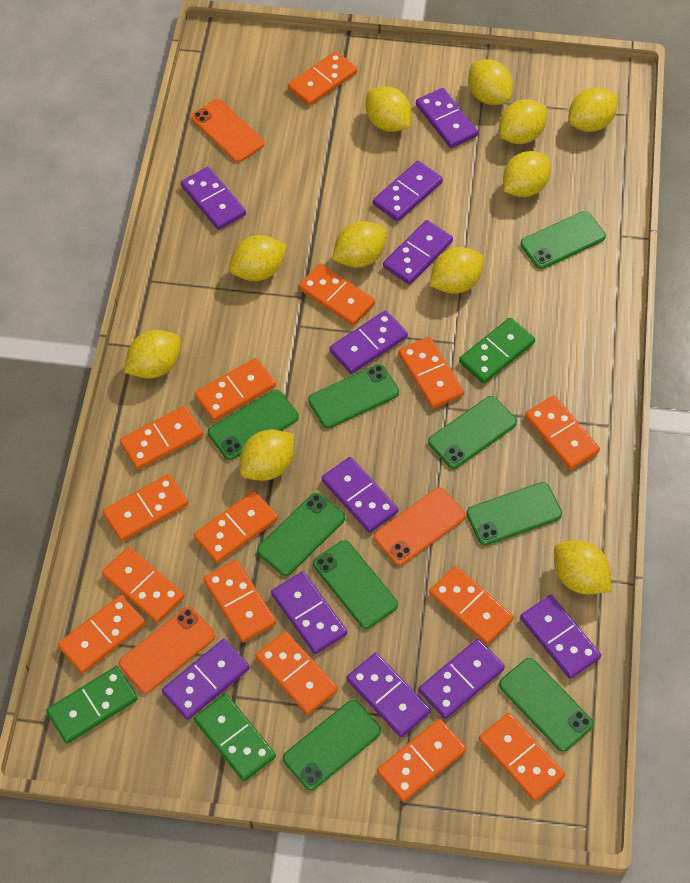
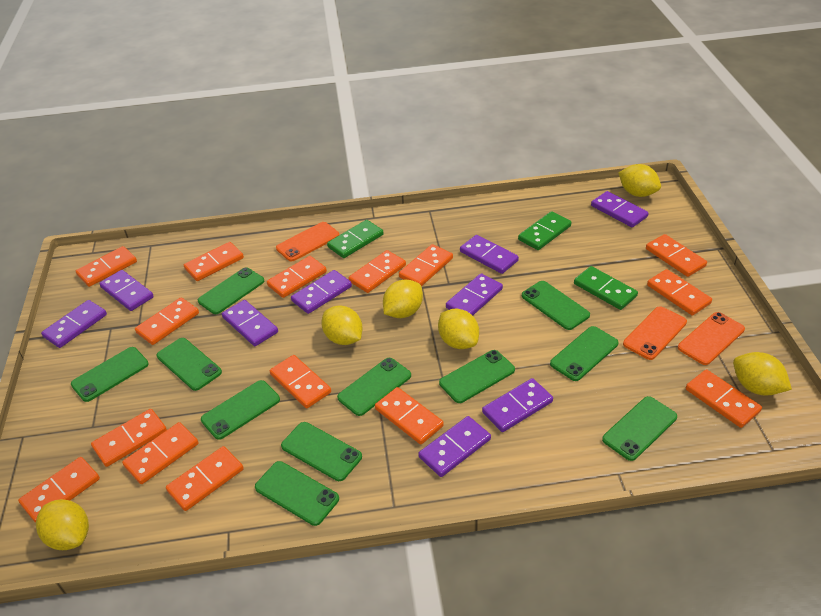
green phone: 9 -> 11
purple domino: 11 -> 9
yellow lemon: 11 -> 6

